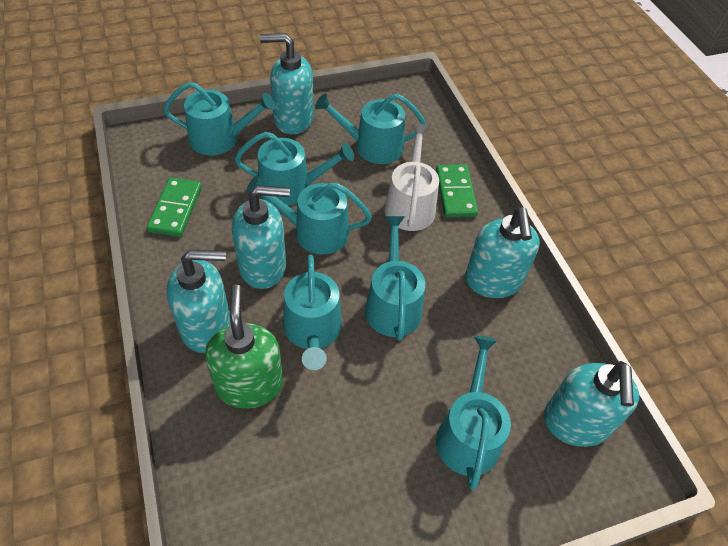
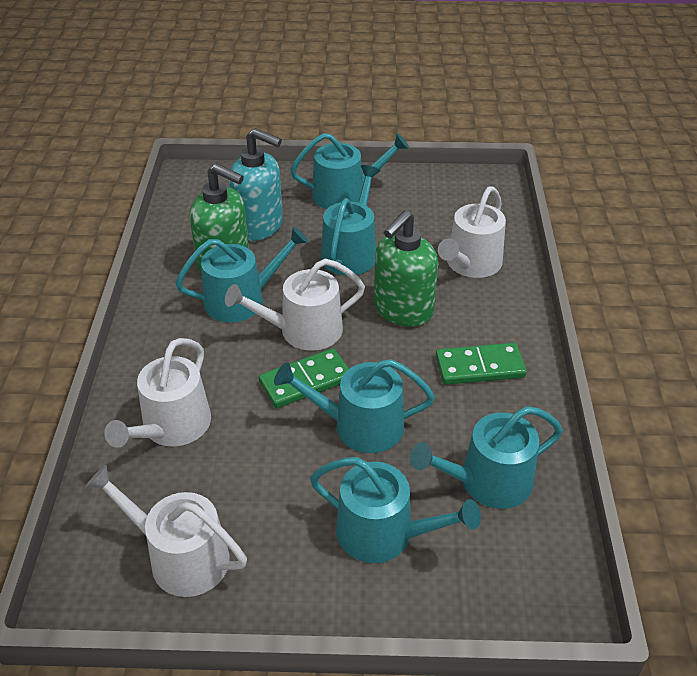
green soap dispenser: 1 -> 2
turquoise soap dispenser: 5 -> 1
turquoise watering can: 7 -> 6
white watering can: 1 -> 4

